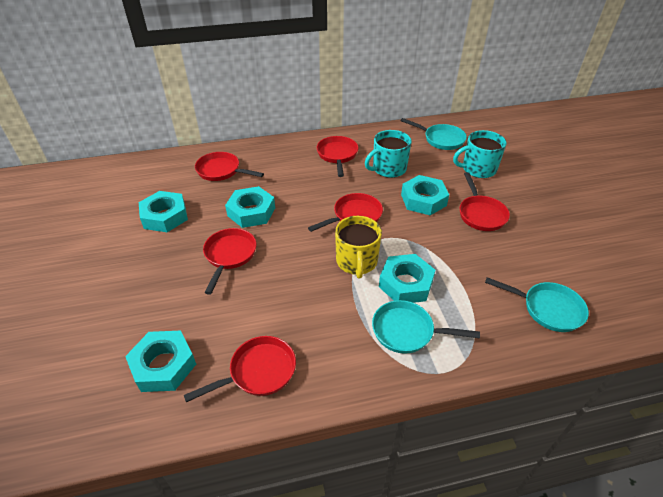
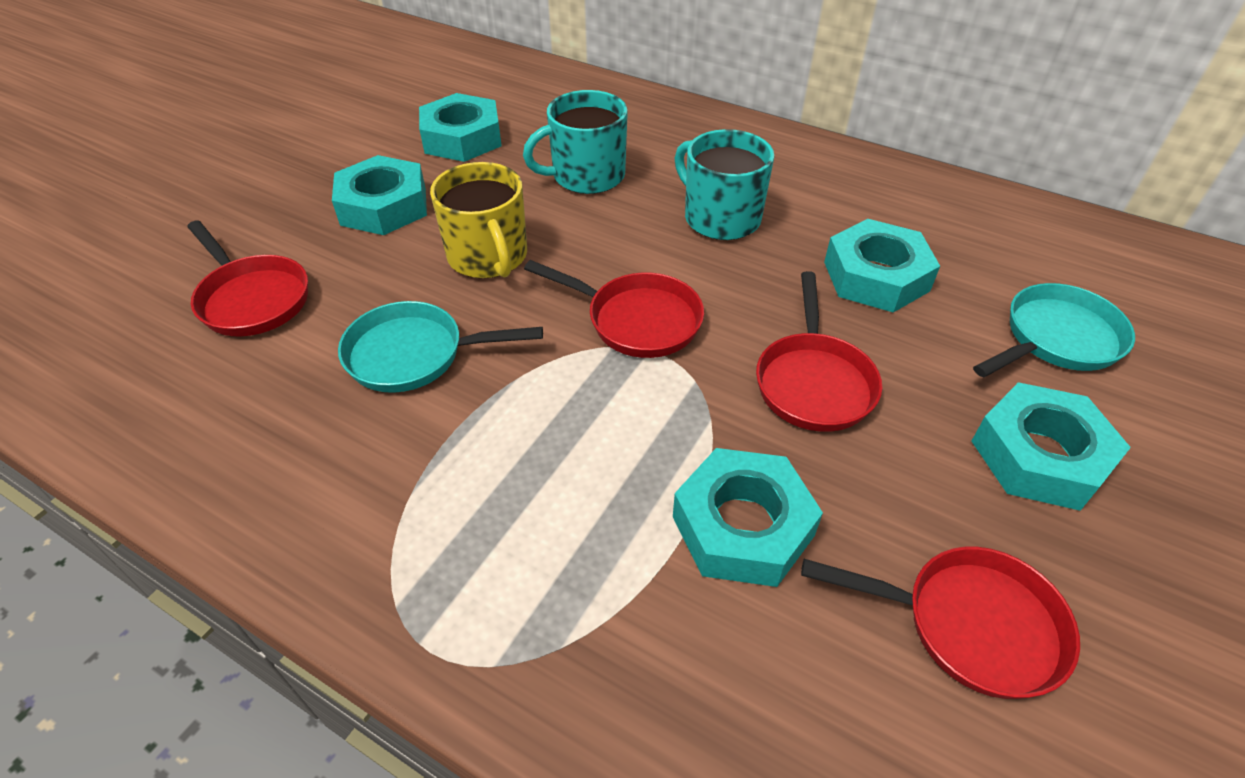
red pan: 6 -> 4
turquoise pan: 3 -> 2

